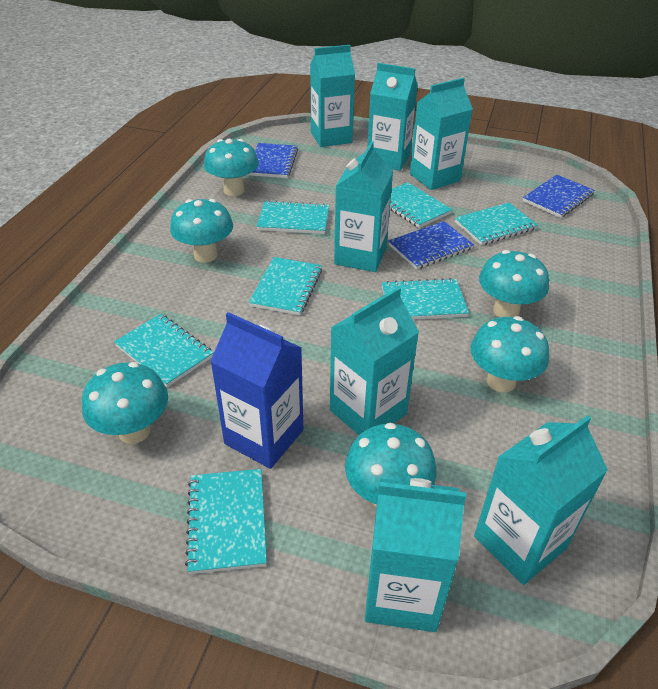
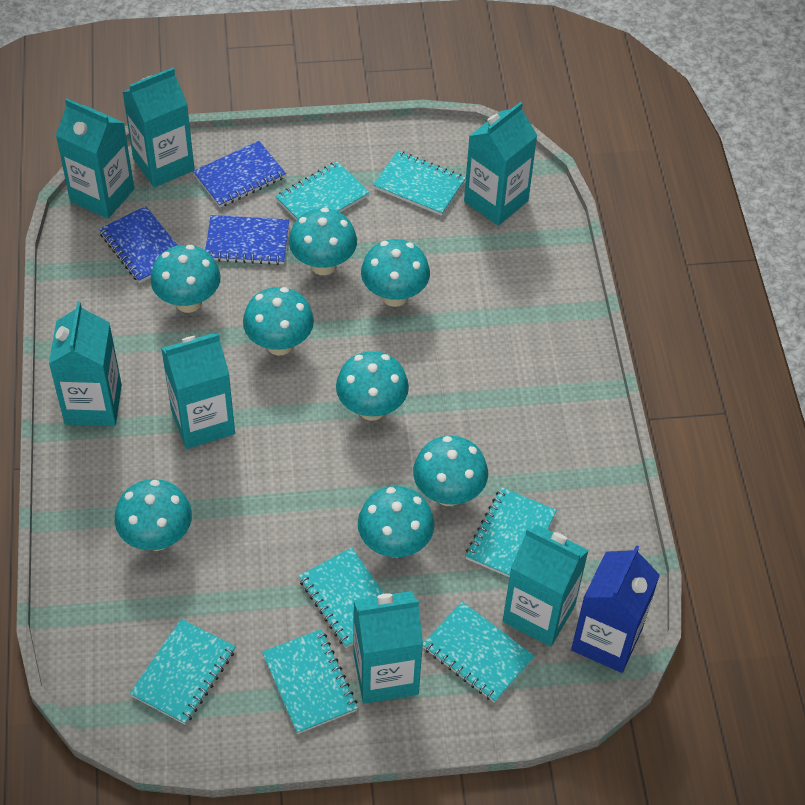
turquoise mushroom: 6 -> 8

